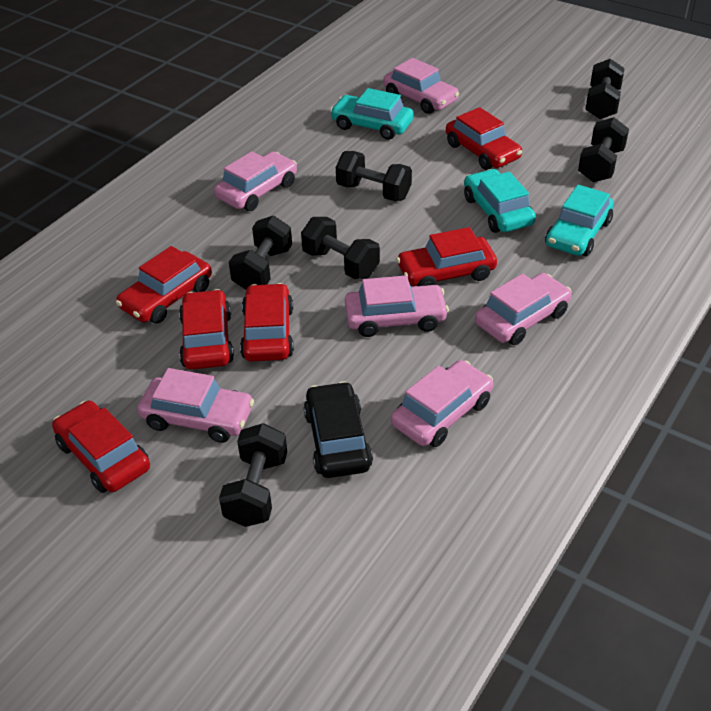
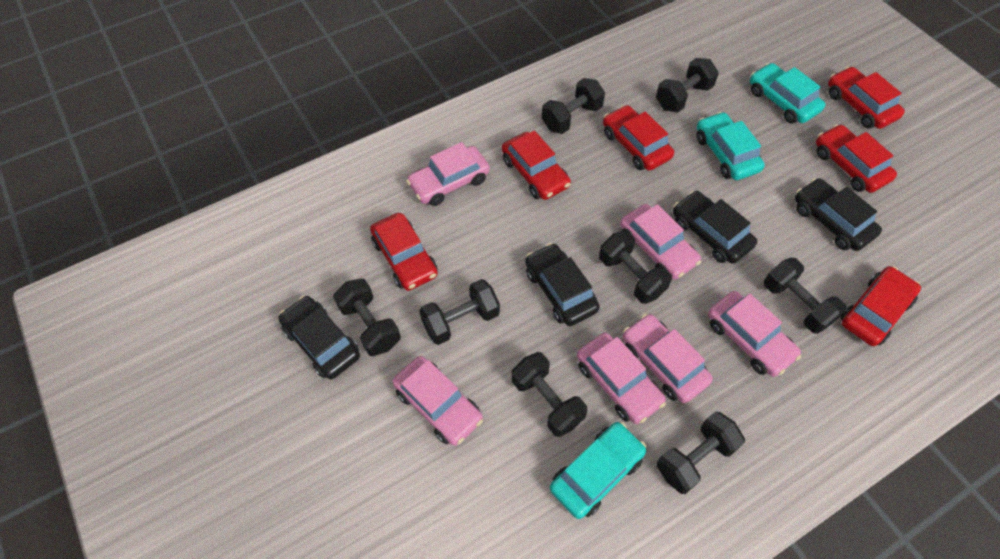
black car: 1 -> 4
black dumbbell: 6 -> 8

